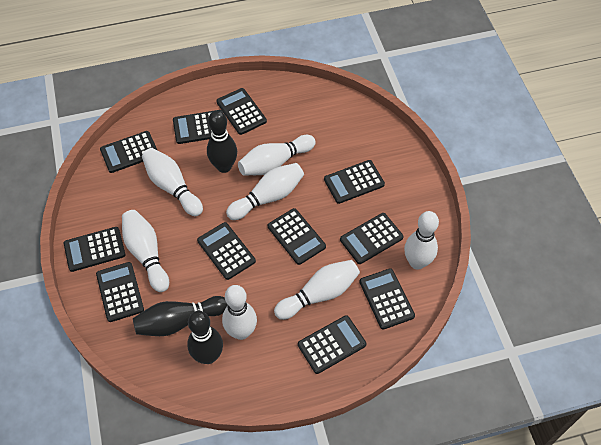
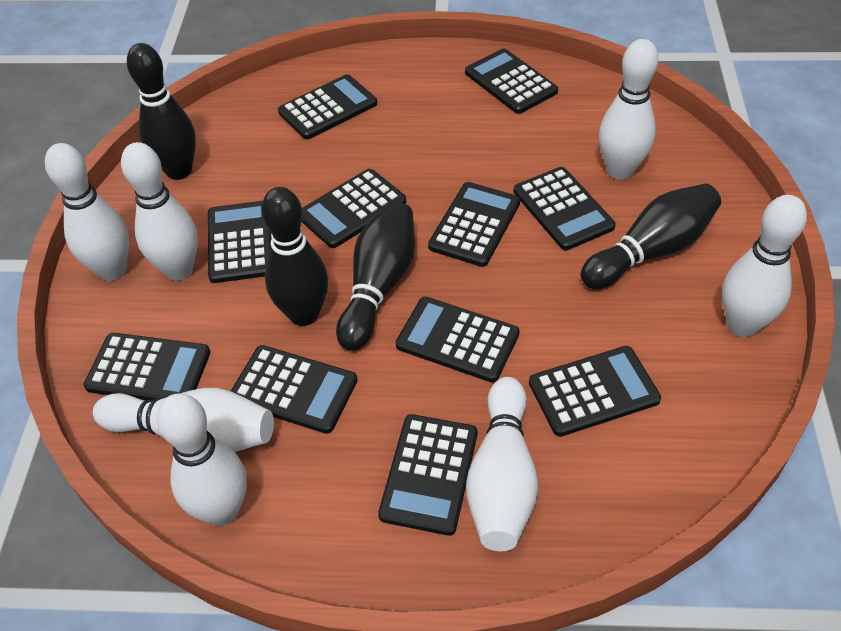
black bowling pin: 3 -> 4

